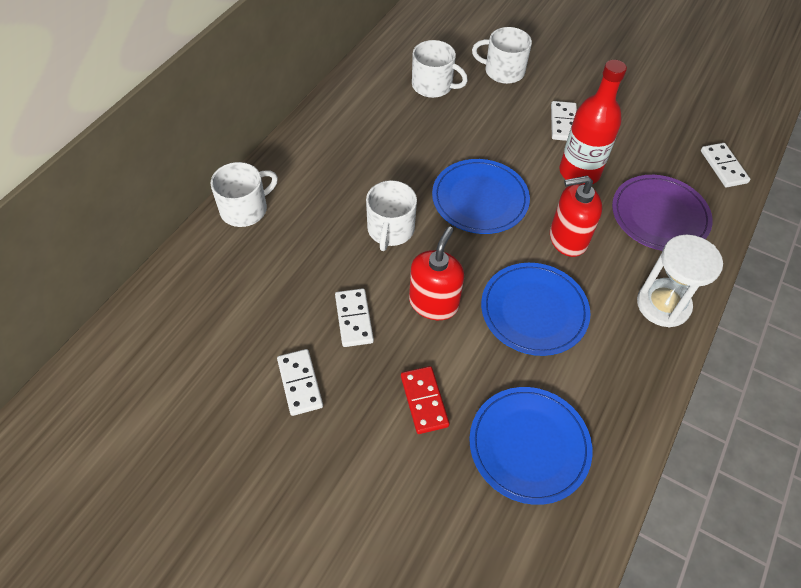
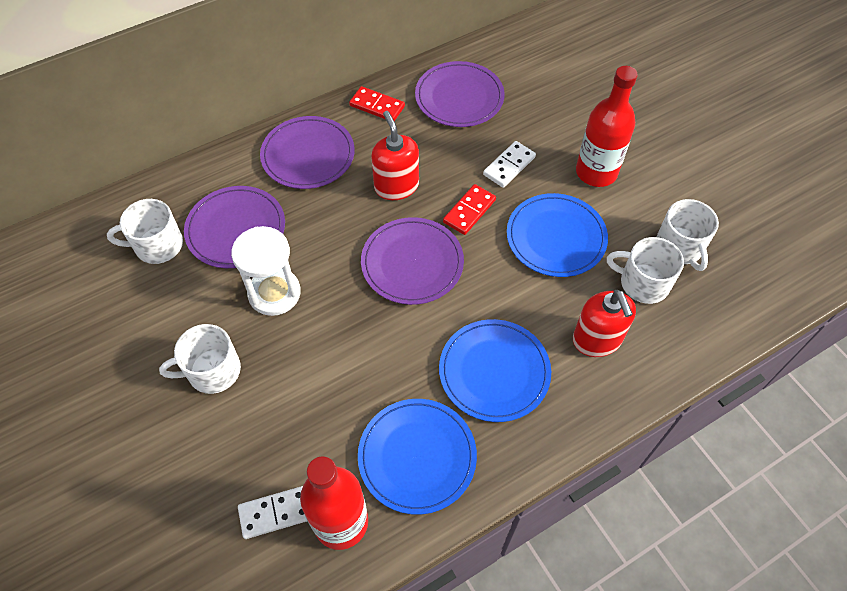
purple plate: 1 -> 4
red bottle: 1 -> 2
red domino: 1 -> 2
white domino: 4 -> 2

